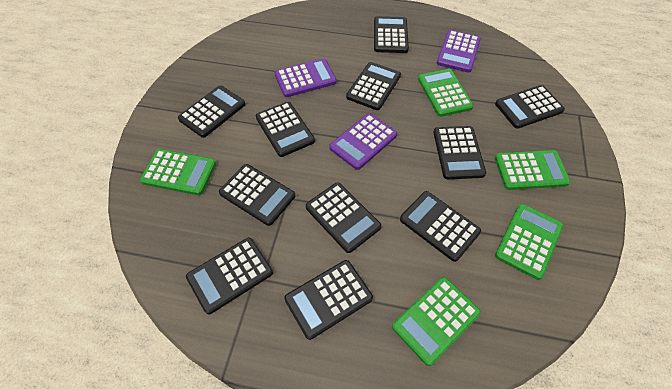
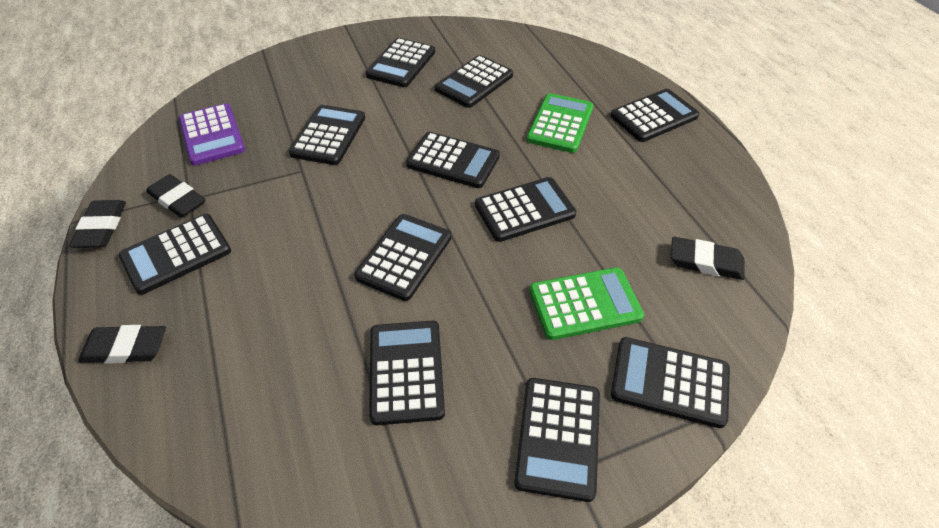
black eraser: 0 -> 4
green calculator: 5 -> 2
purple calculator: 3 -> 1

